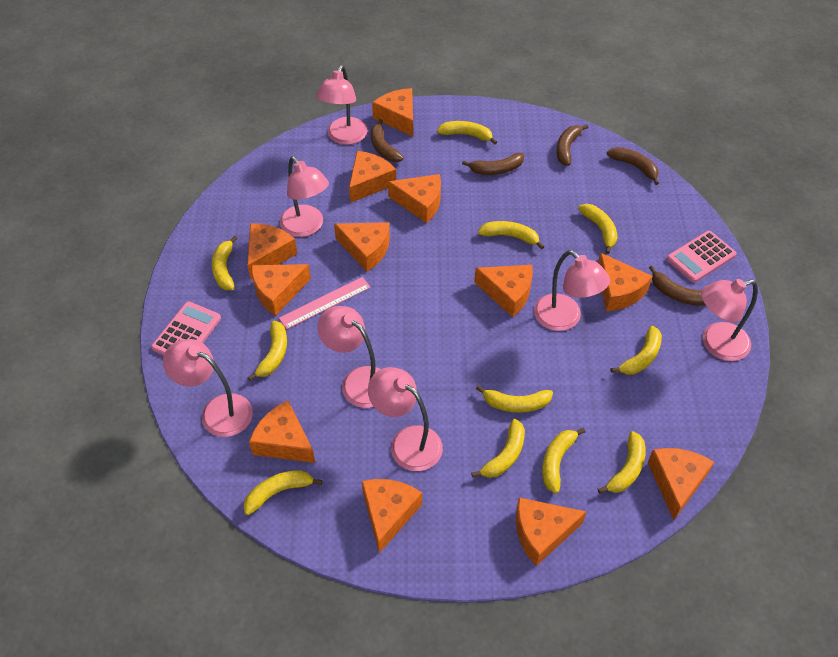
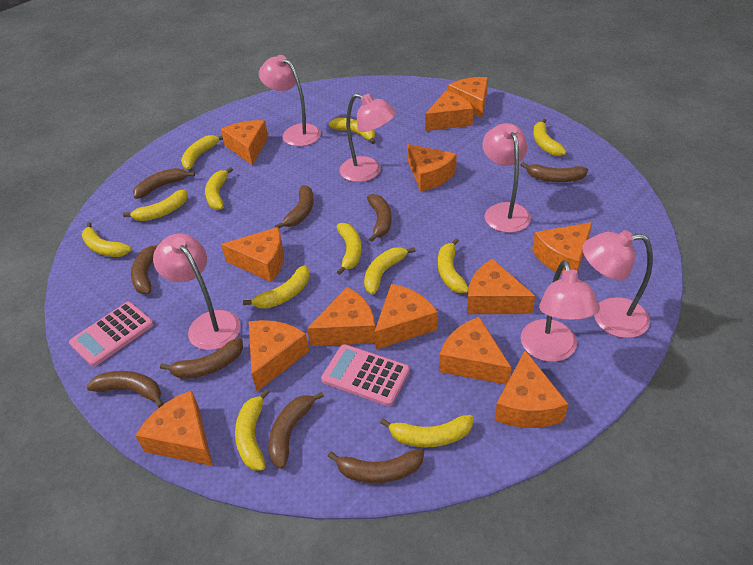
brown banana: 5 -> 9
orange cheese: 12 -> 13
pink lamp: 7 -> 6
pink ruler: 1 -> 0
yellow banana: 11 -> 12

